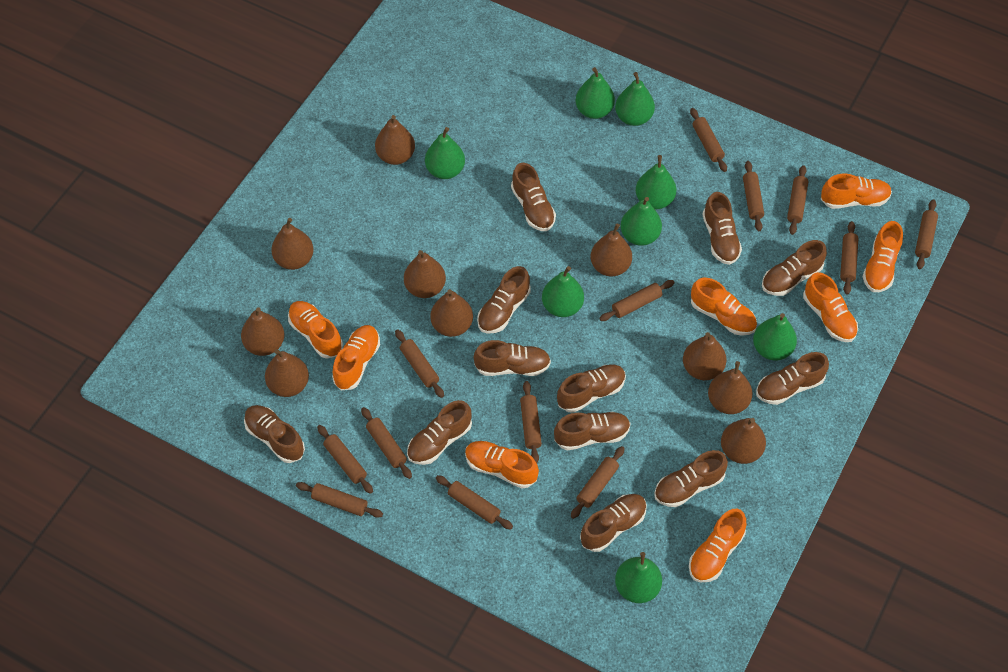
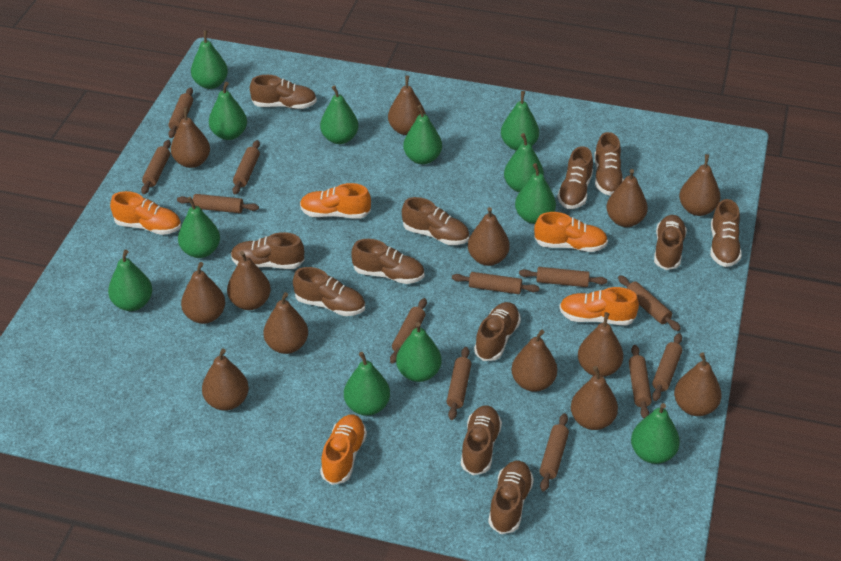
brown pear: 10 -> 13
brown rolling pin: 13 -> 12
green pear: 8 -> 12
orange shoe: 8 -> 5

